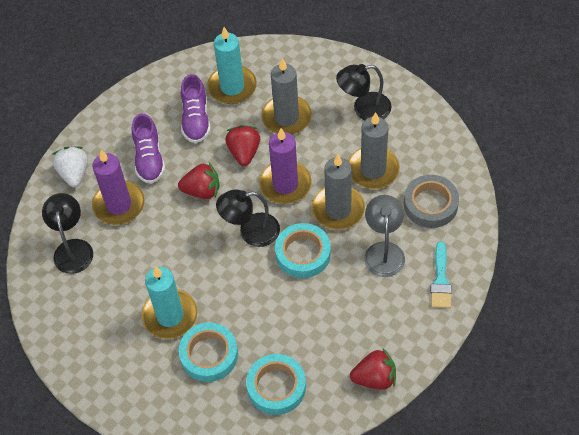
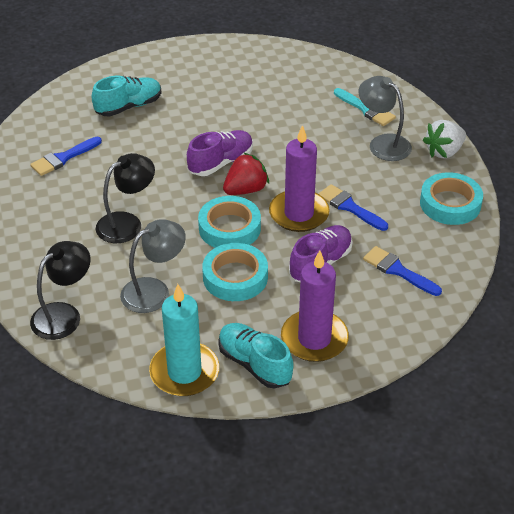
black lamp: 3 -> 2
blue brush: 0 -> 3
grey candle: 3 -> 0
grey lamp: 1 -> 2
grey tape: 1 -> 0
red strawberry: 3 -> 1
turquoise candle: 2 -> 1
turquoise shoe: 0 -> 2

